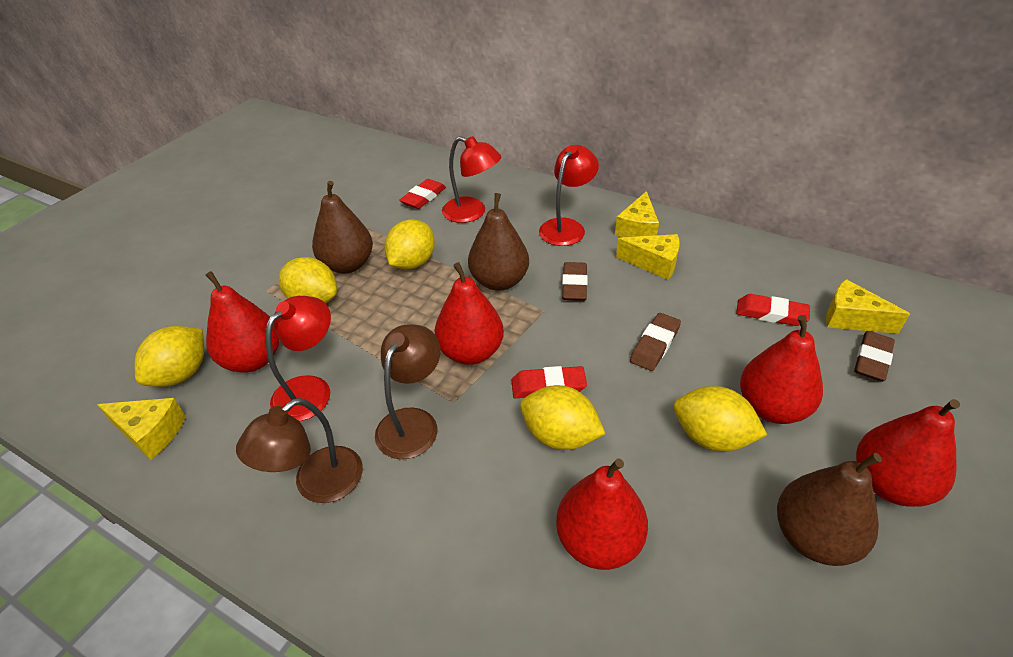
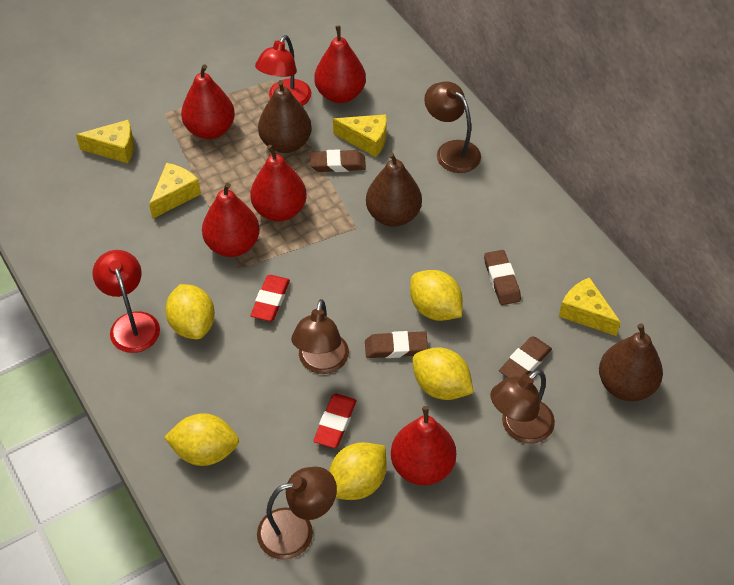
brown eraser: 3 -> 4
brown lamp: 2 -> 4
red eraser: 3 -> 2
red lamp: 3 -> 2

